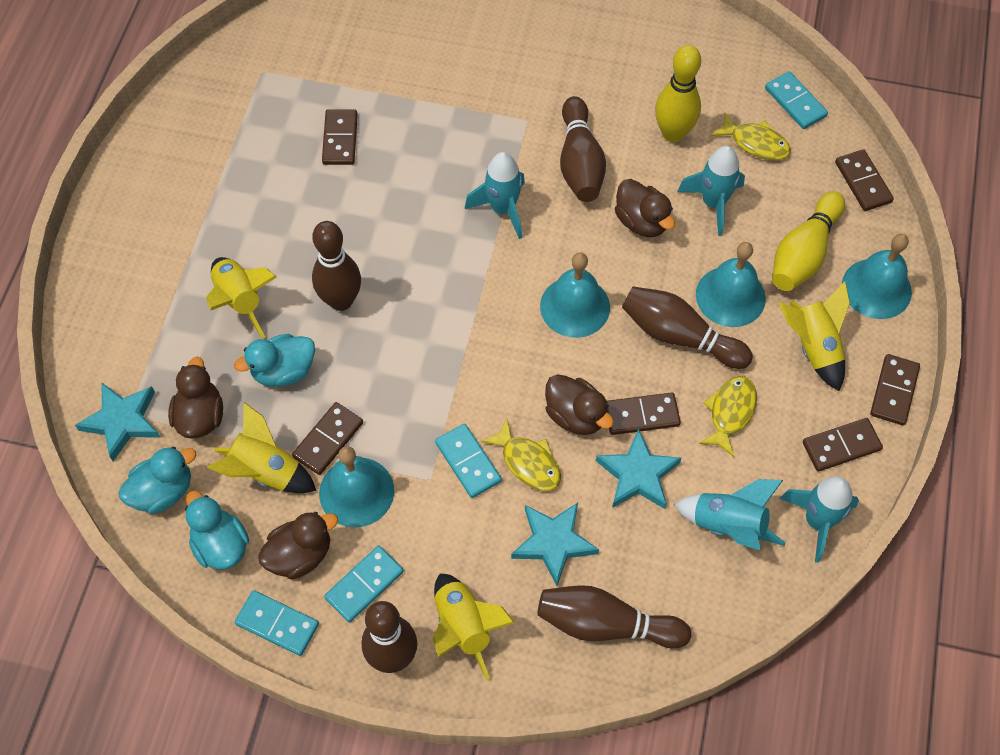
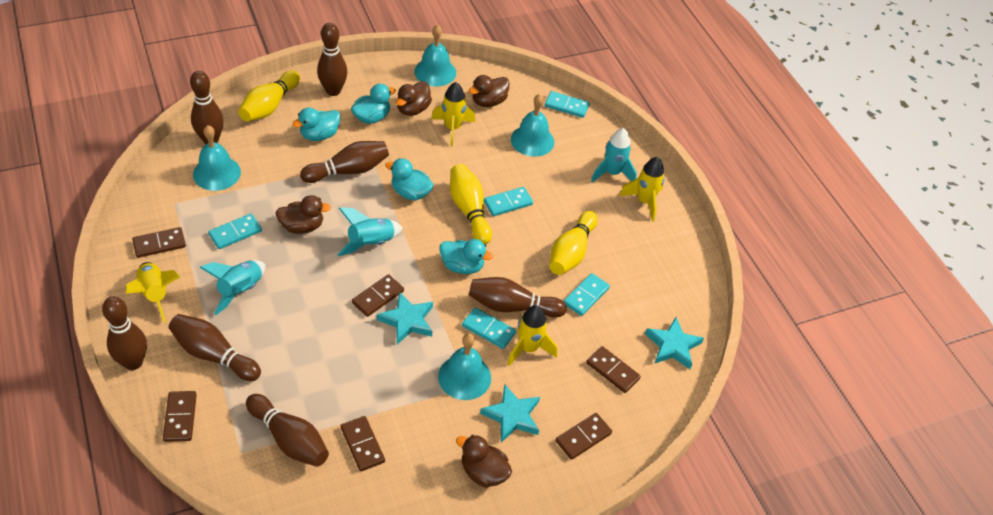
brown bowling pin: 5 -> 7
turquoise domino: 4 -> 5
turquoise duck: 3 -> 4
turquoise rocket: 4 -> 3
yellow bowling pin: 2 -> 3
yellow fish: 3 -> 0

